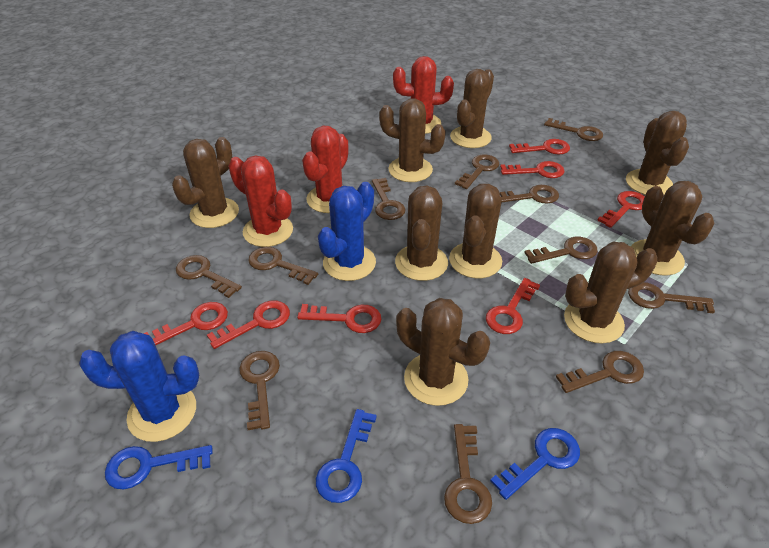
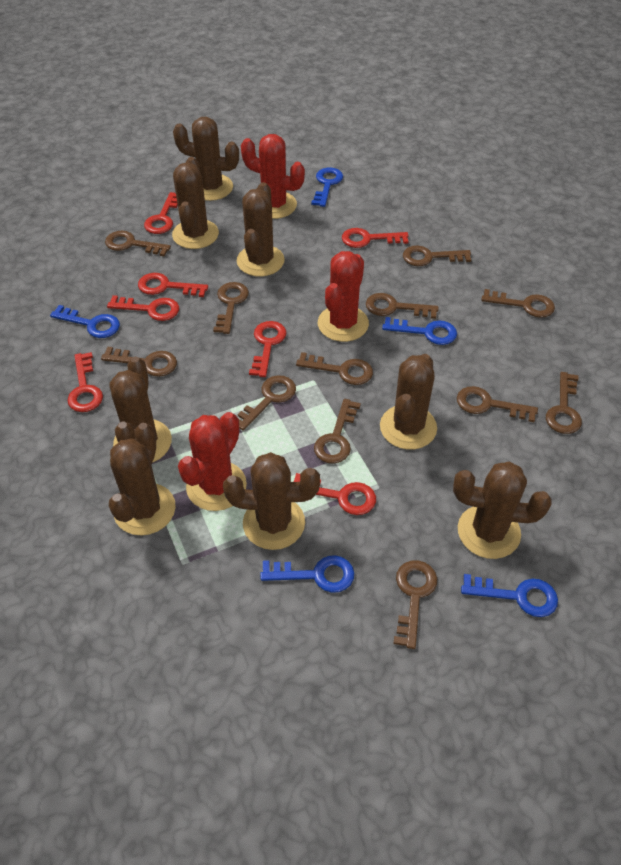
blue cactus: 2 -> 0
blue key: 3 -> 5
brown cactus: 9 -> 8
brown key: 11 -> 12

